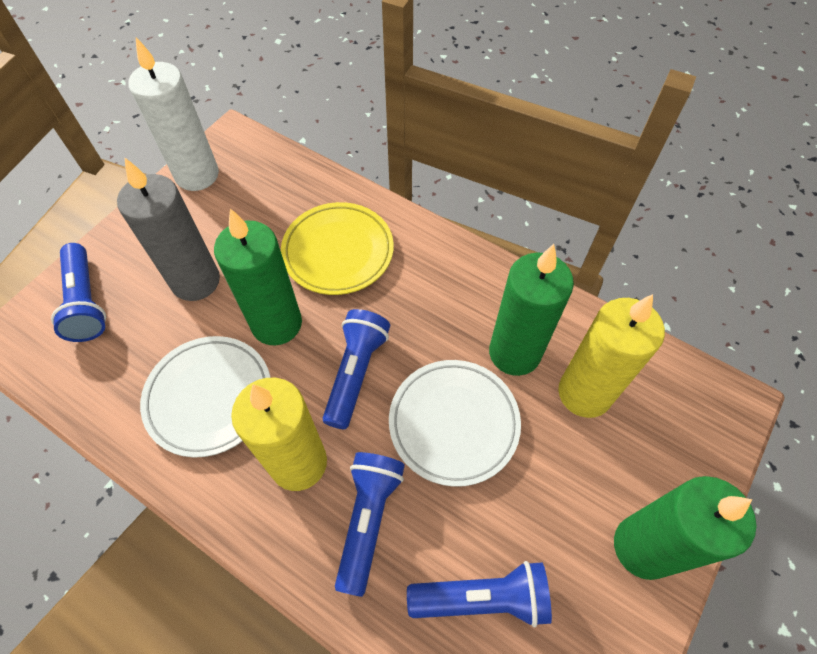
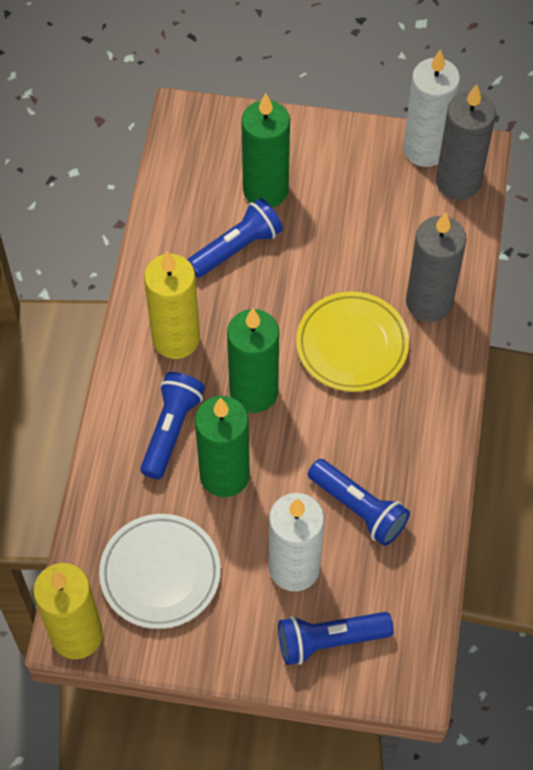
grey candle: 1 -> 2
white candle: 1 -> 2
white plate: 2 -> 1

